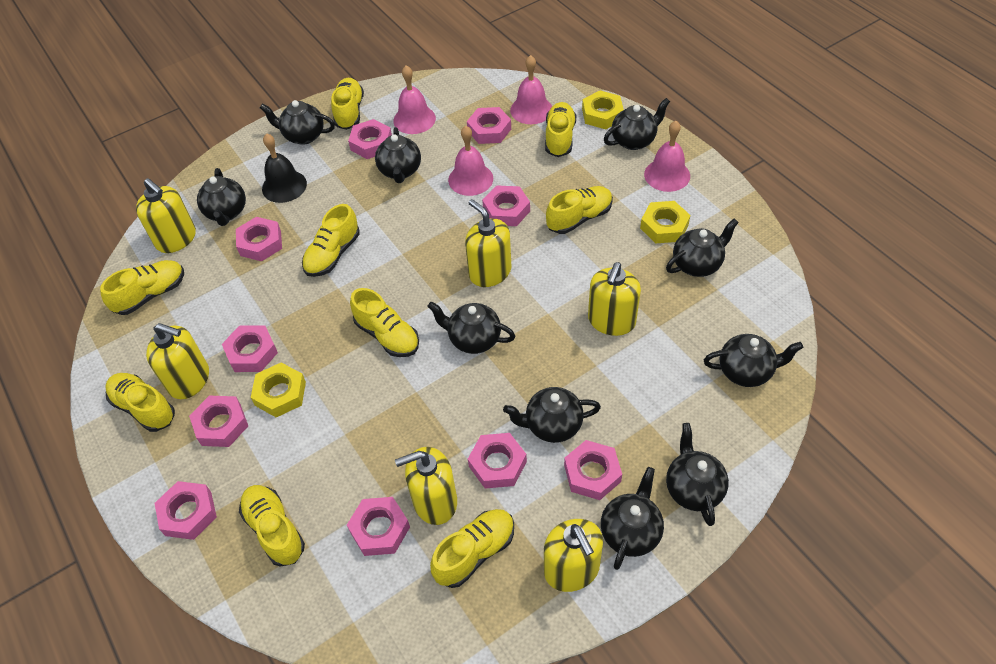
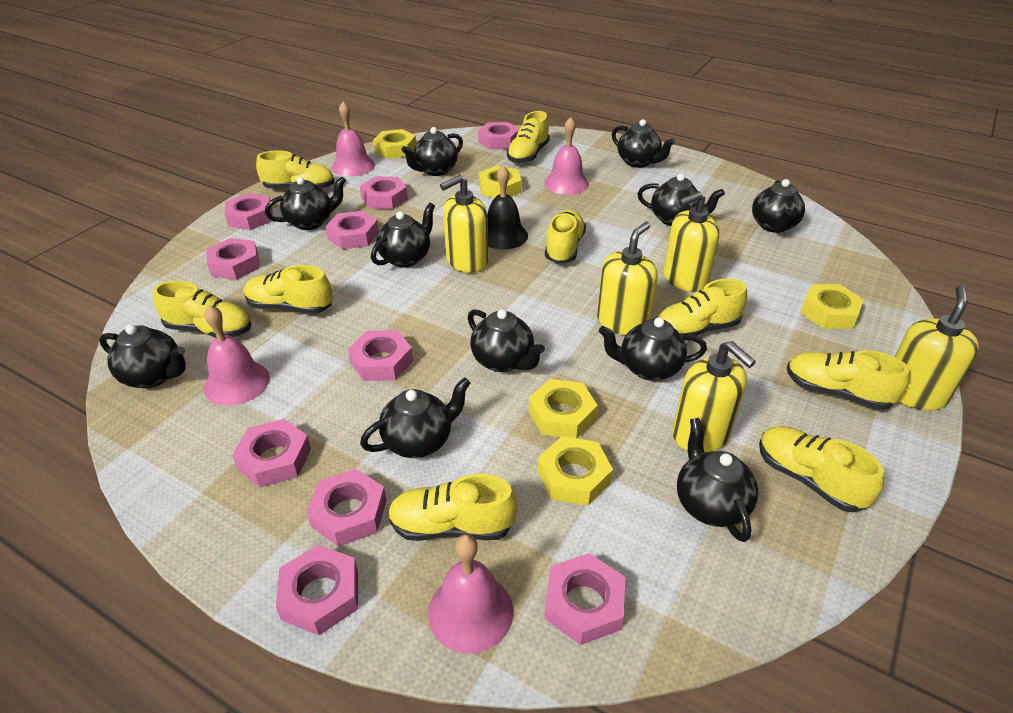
black teapot: 10 -> 11
yellow nut: 3 -> 5
yellow soap dispenser: 6 -> 5

